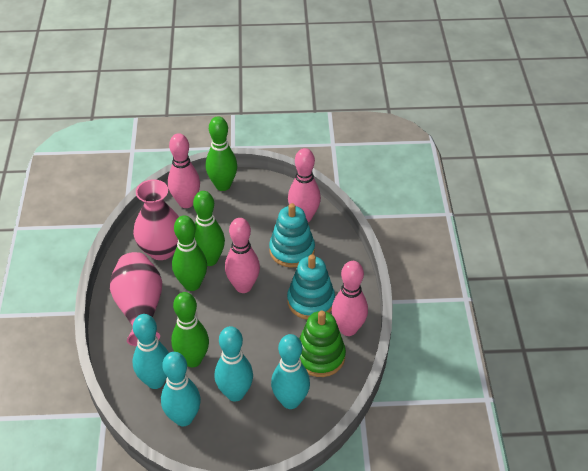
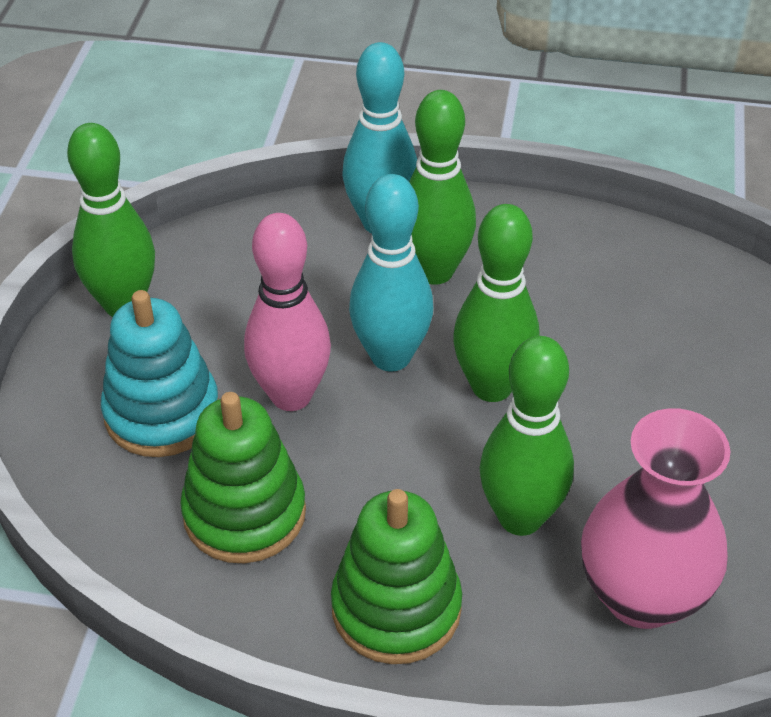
green stacking toy: 1 -> 2
pink bowling pin: 4 -> 1
pink vase: 2 -> 1
turquoise bowling pin: 4 -> 2
turquoise stacking toy: 2 -> 1

